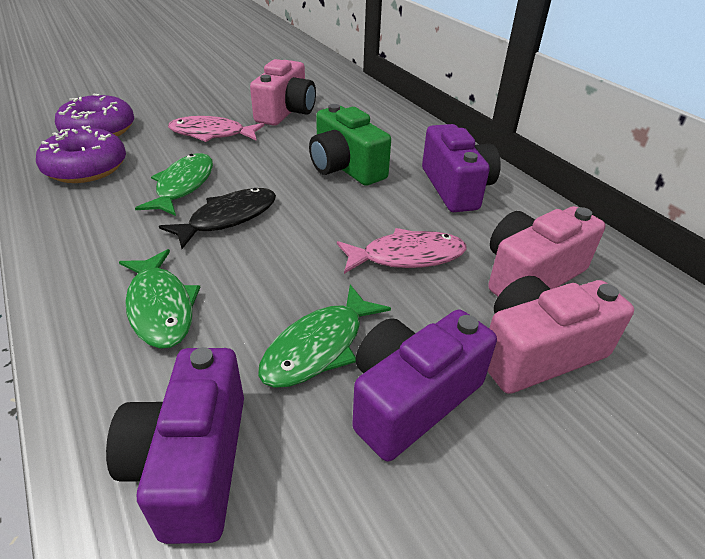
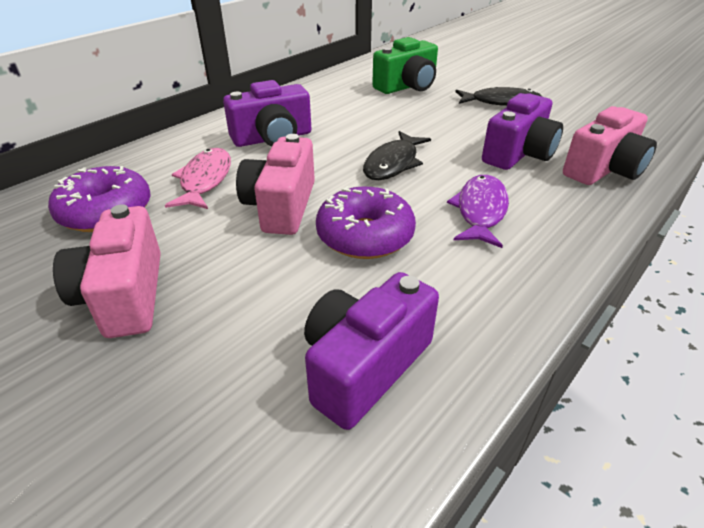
black fish: 1 -> 2
green fish: 3 -> 0
pink fish: 2 -> 1
purple fish: 0 -> 1

